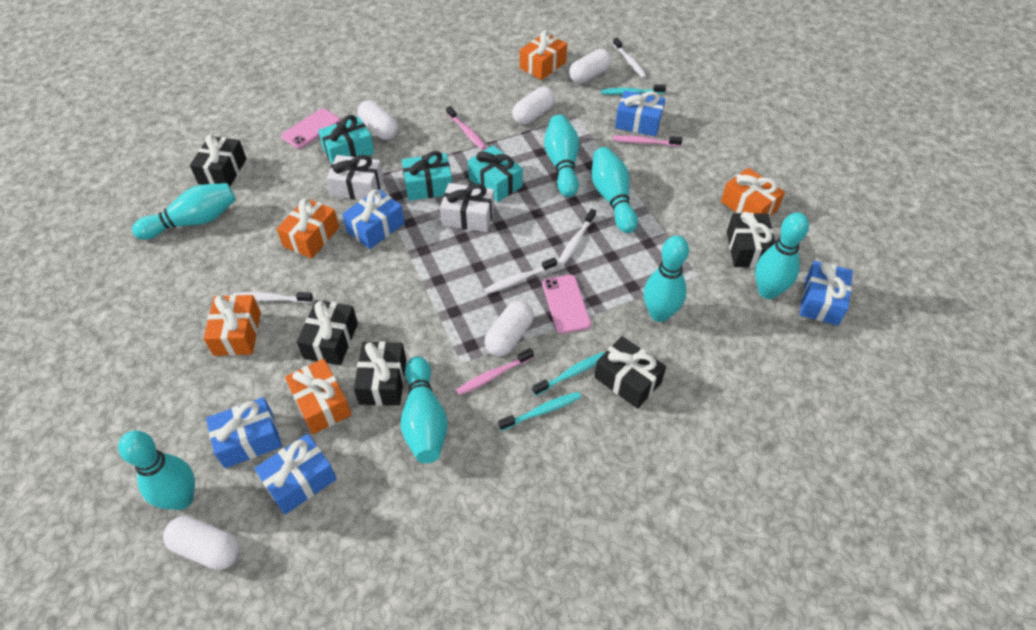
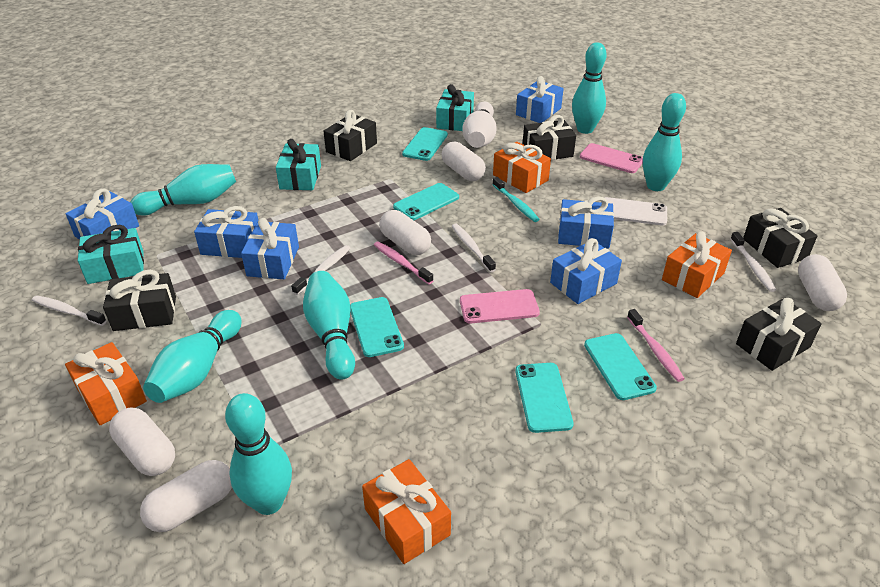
blue gift: 5 -> 6
orange gift: 5 -> 4
pink toothbrush: 3 -> 2
turquoise bowling pin: 7 -> 6
turquoise phone: 0 -> 5
turquoise toothbrush: 3 -> 1
white bowling pin: 0 -> 1
white gift: 2 -> 0
white phone: 0 -> 1

